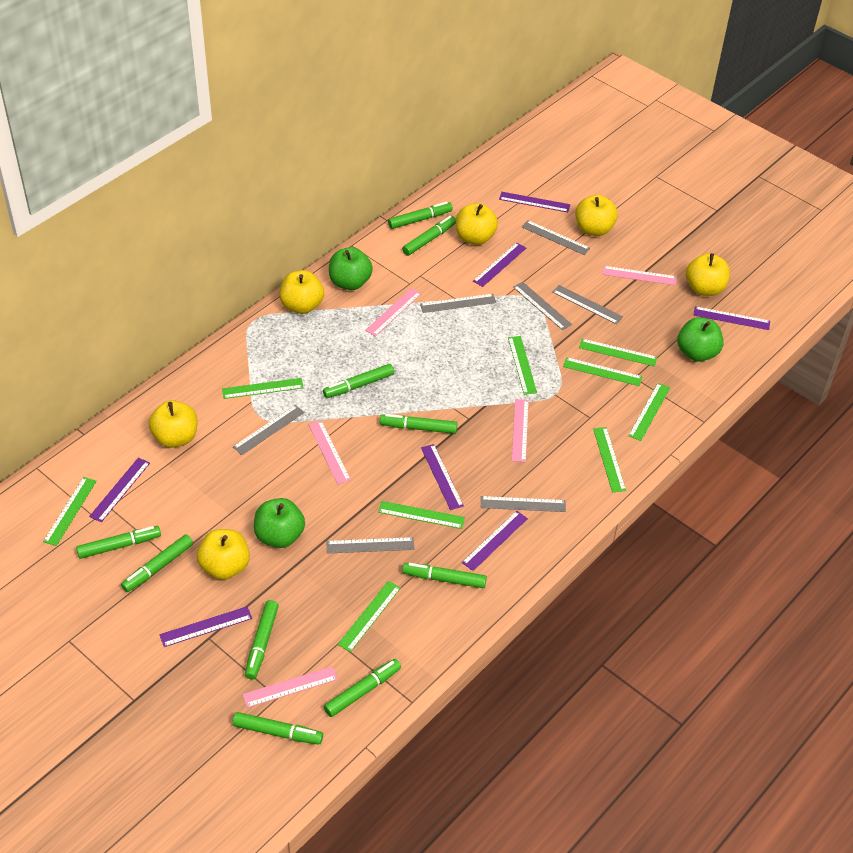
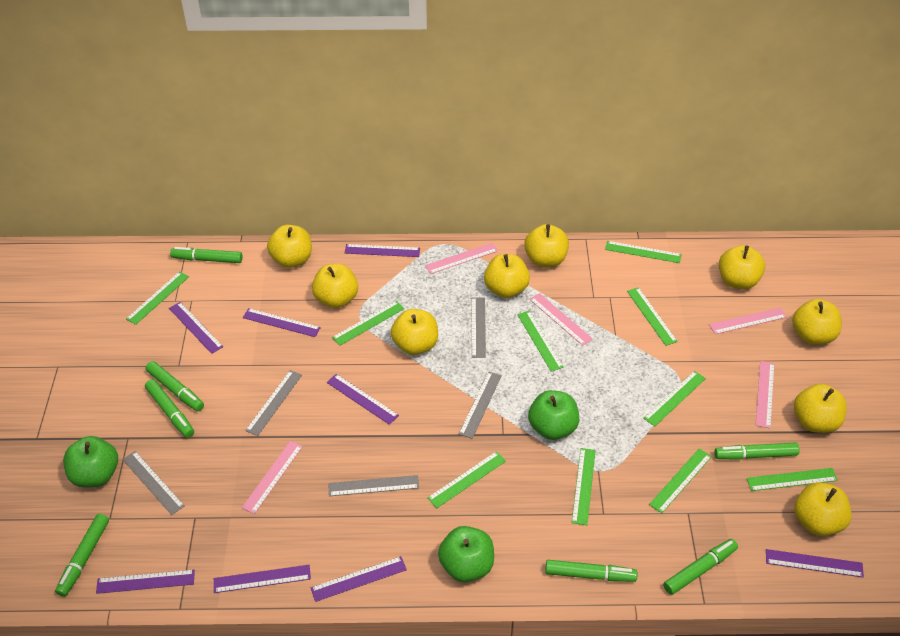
green marker: 10 -> 7
green ruler: 9 -> 10
grey ruler: 7 -> 5
purple ruler: 7 -> 8
yellow apple: 6 -> 9

